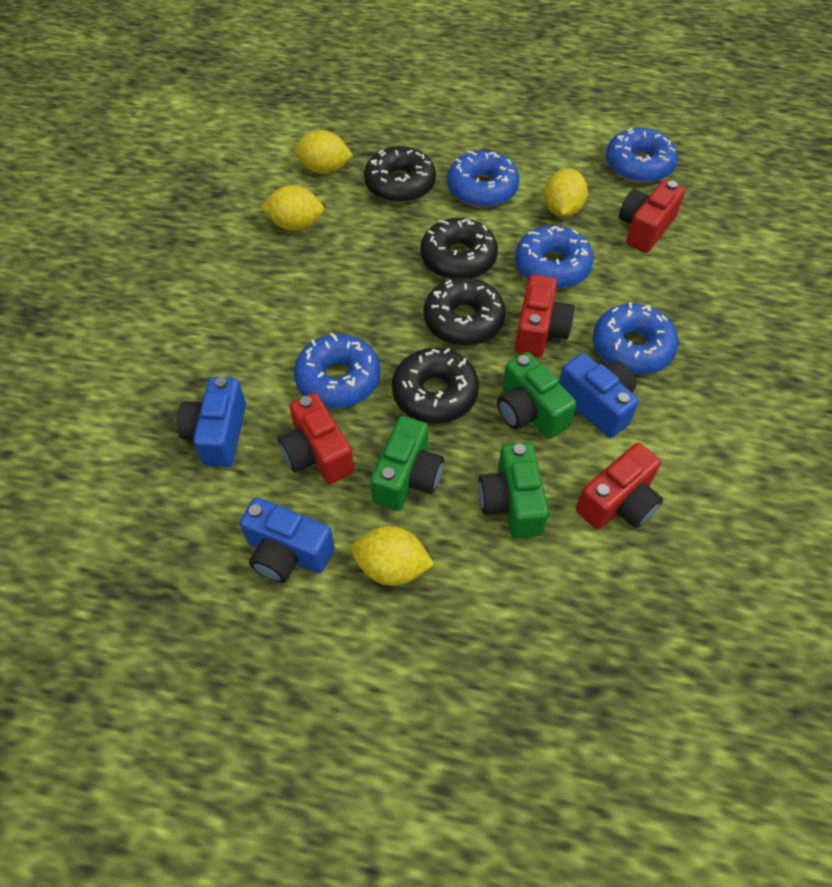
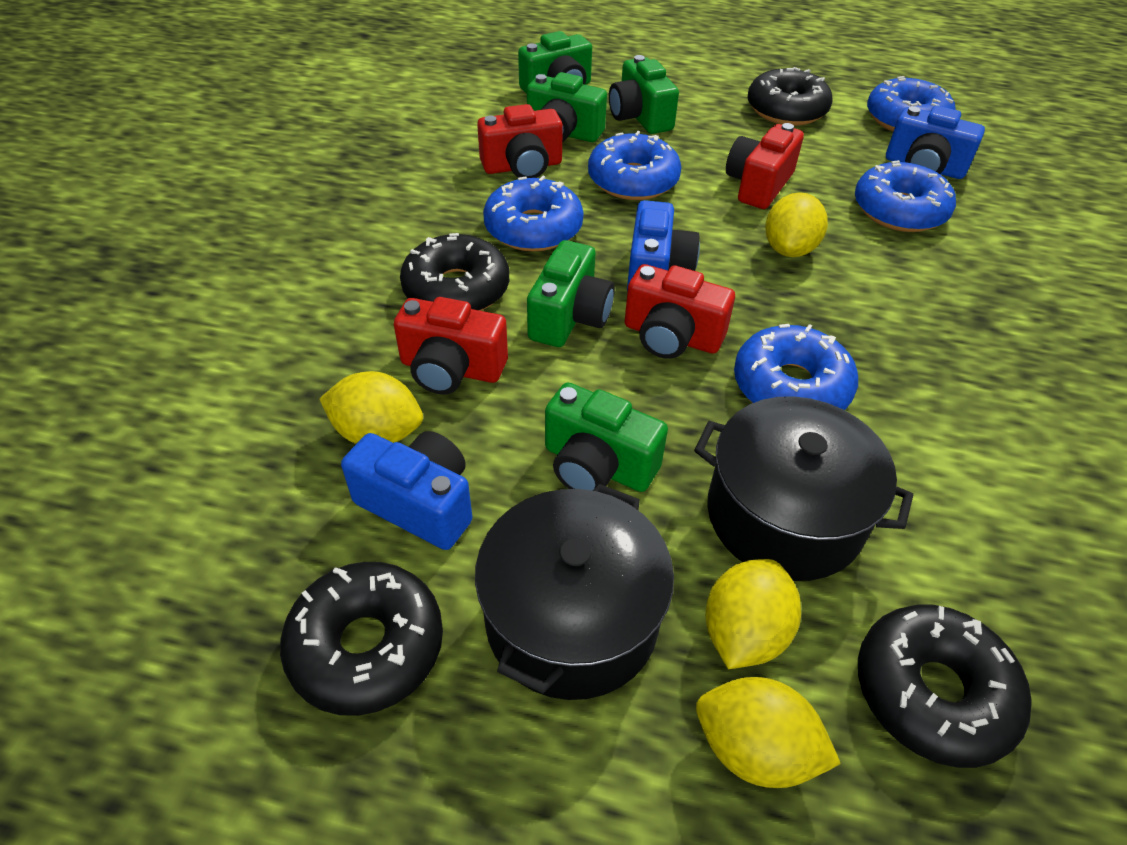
black pot: 0 -> 2
green camera: 3 -> 5

